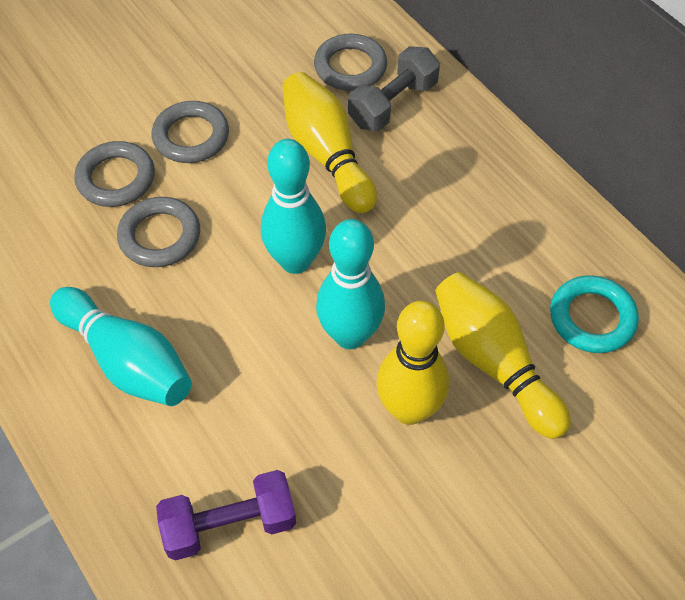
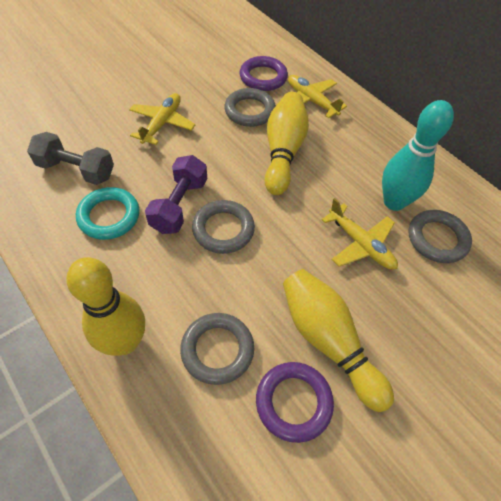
purple ring: 0 -> 2
turquoise bowling pin: 3 -> 1
yellow plane: 0 -> 3

